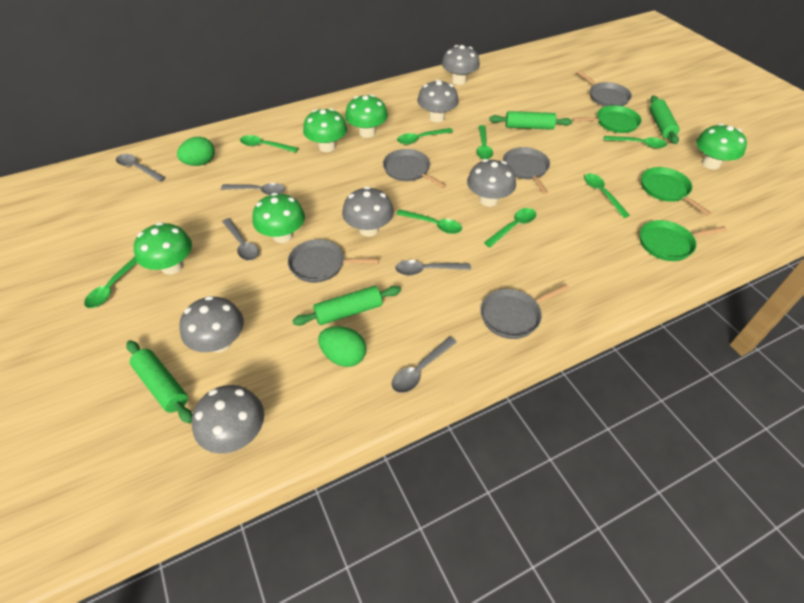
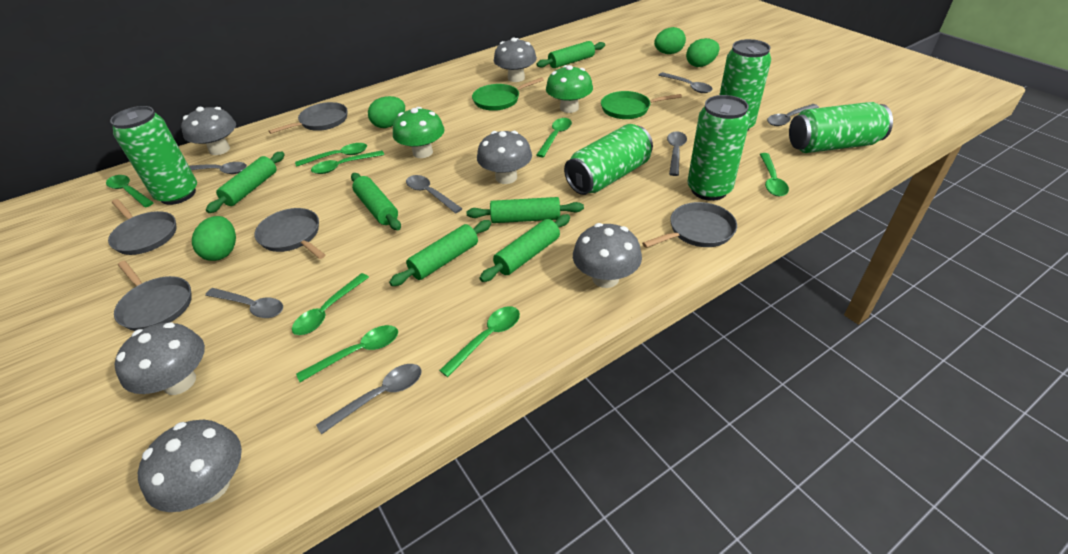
green can: 0 -> 5
green egg: 2 -> 4
green mushroom: 5 -> 2
green pan: 3 -> 2
green rolling pin: 4 -> 6
grey spoon: 5 -> 7

